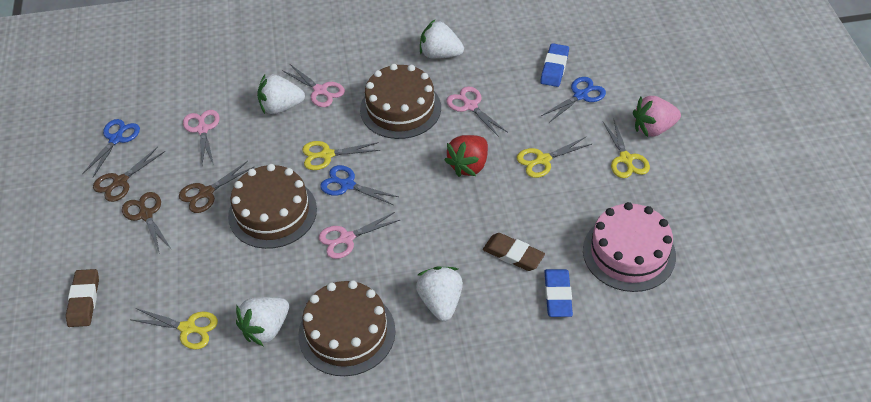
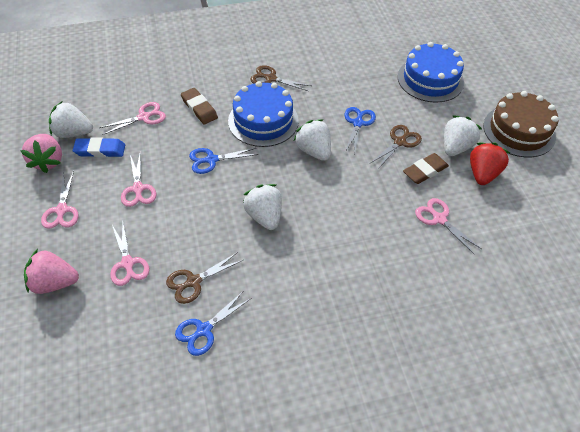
blue cake: 0 -> 2
blue eraser: 2 -> 1
brown cake: 3 -> 1
pink cake: 1 -> 0
pink scissors: 4 -> 5
pink strawberry: 1 -> 2
yellow scissors: 4 -> 0

